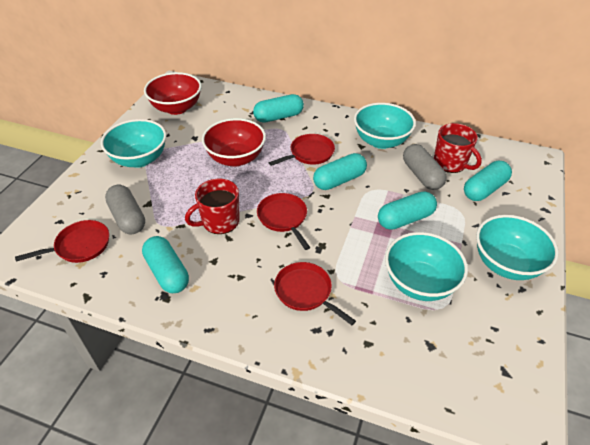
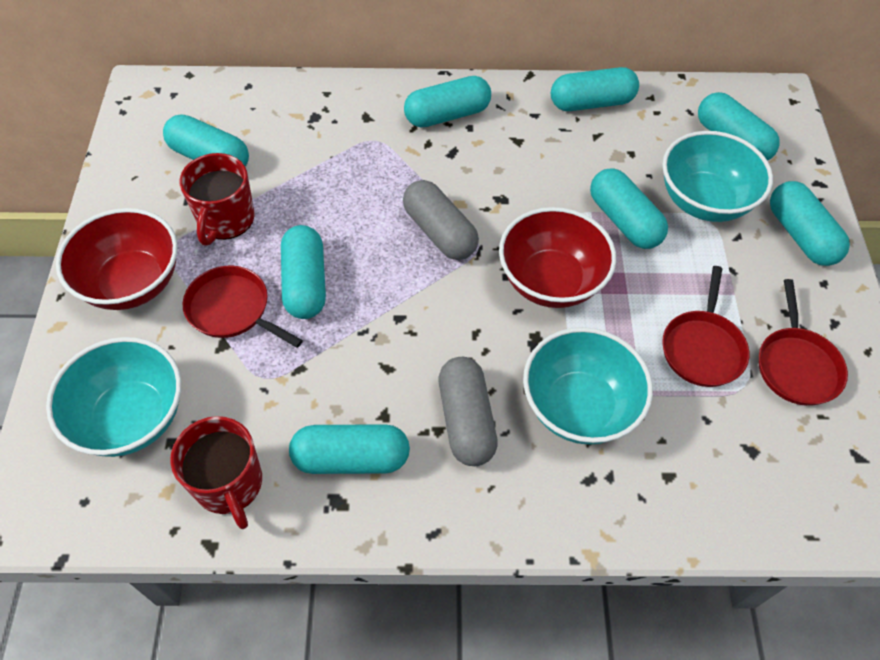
red pan: 4 -> 3
turquoise bowl: 4 -> 3
turquoise capsule: 5 -> 8

